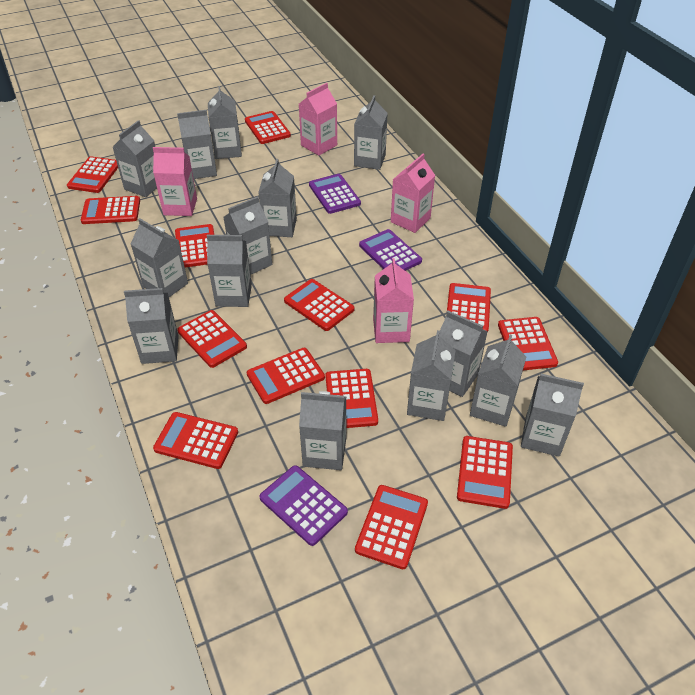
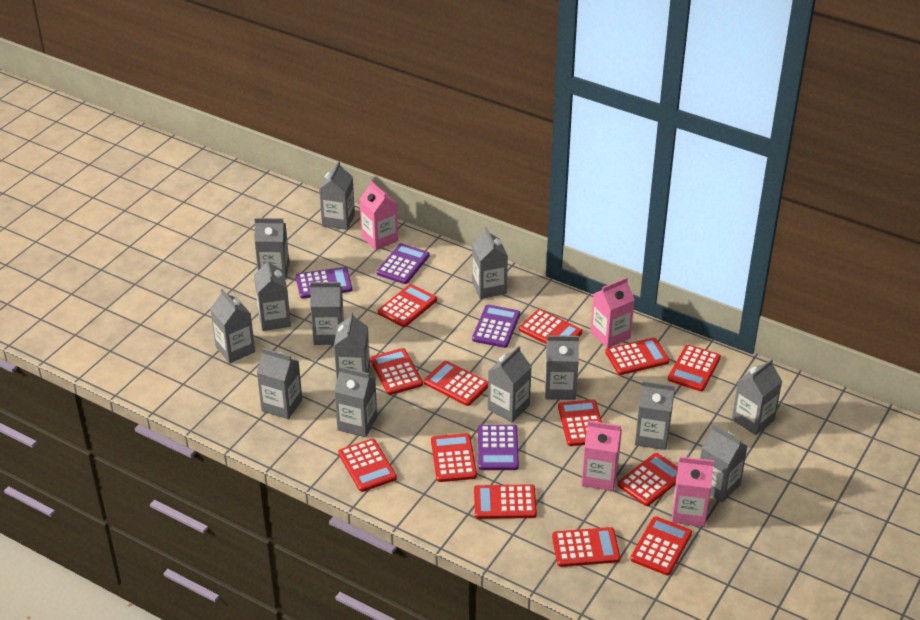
purple calculator: 3 -> 4

